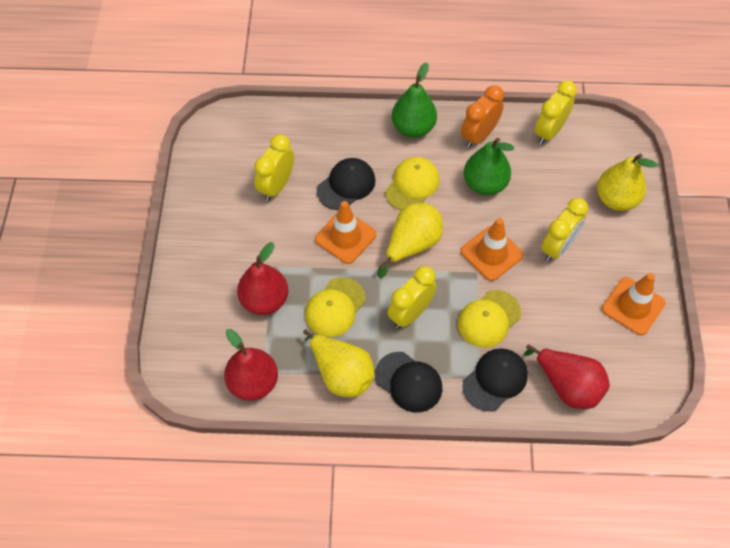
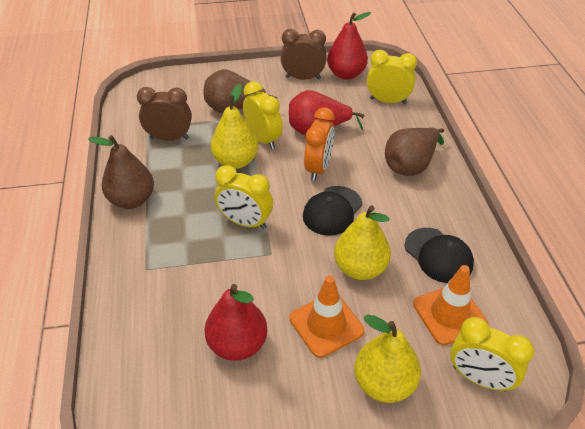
black cap: 3 -> 2
brown clock: 0 -> 2
brown pear: 0 -> 3
green pear: 2 -> 0
orange traffic cone: 3 -> 2
yellow cap: 3 -> 0

